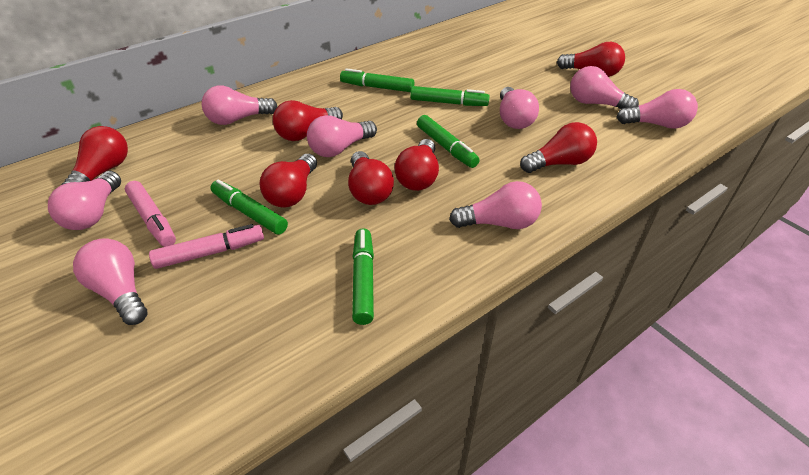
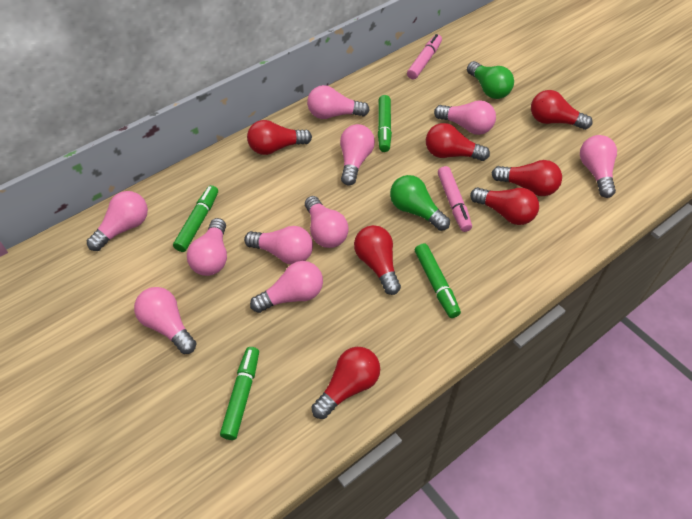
green light bulb: 0 -> 2
green marker: 5 -> 4
pink light bulb: 8 -> 10

